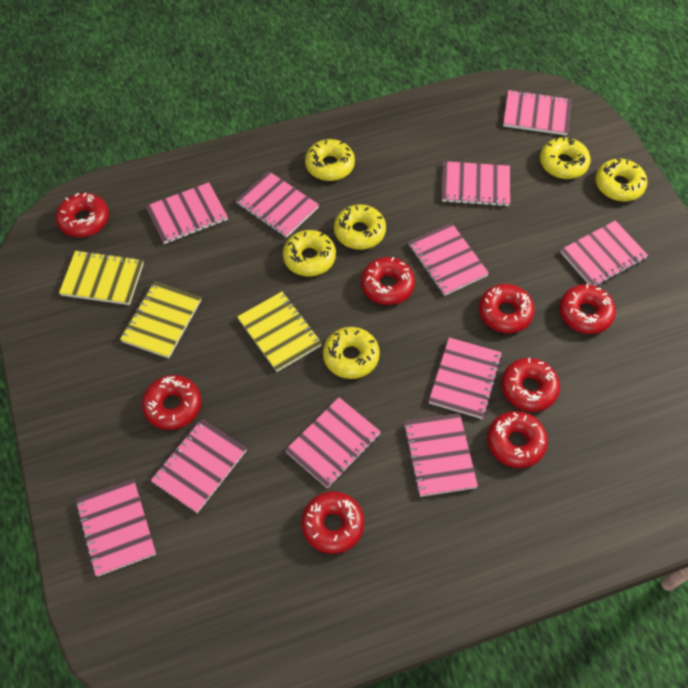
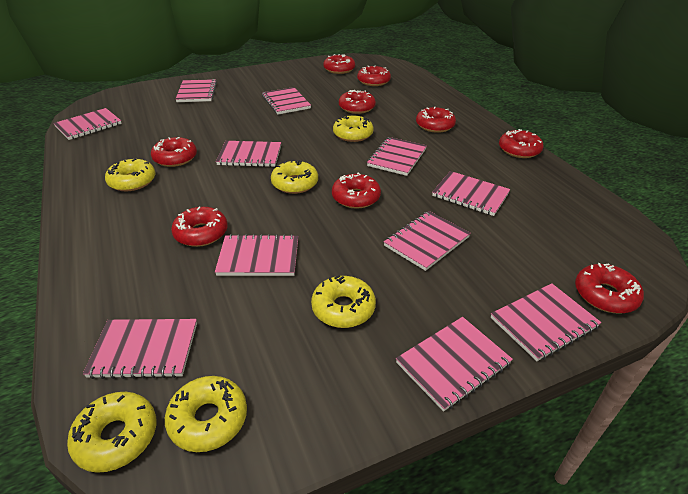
red donut: 8 -> 9
yellow notebook: 3 -> 0

